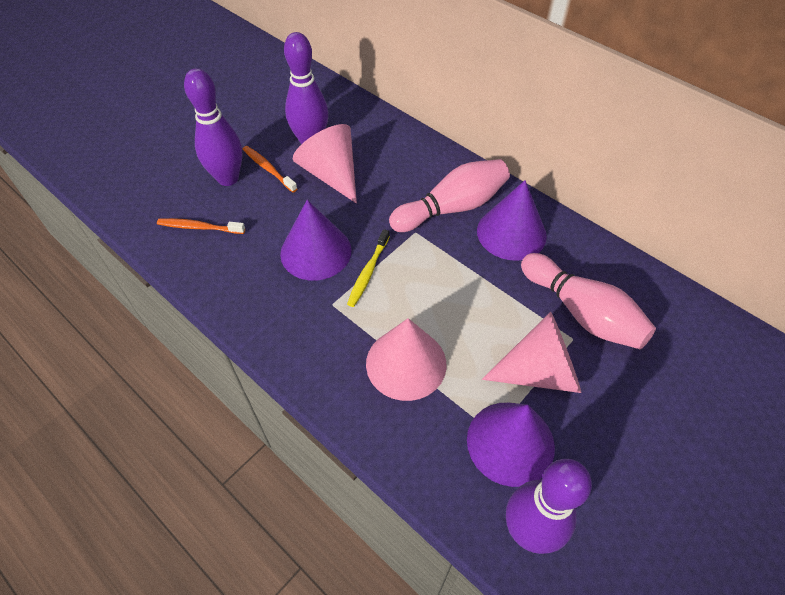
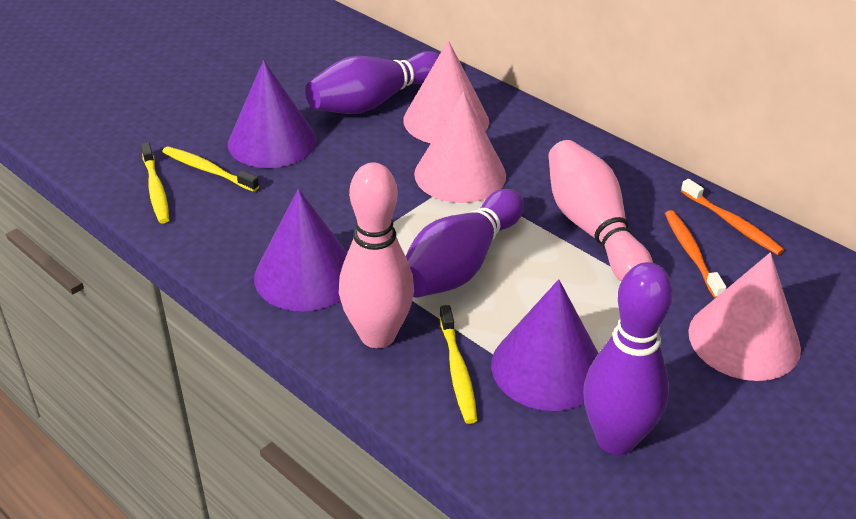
yellow toothbrush: 1 -> 3

